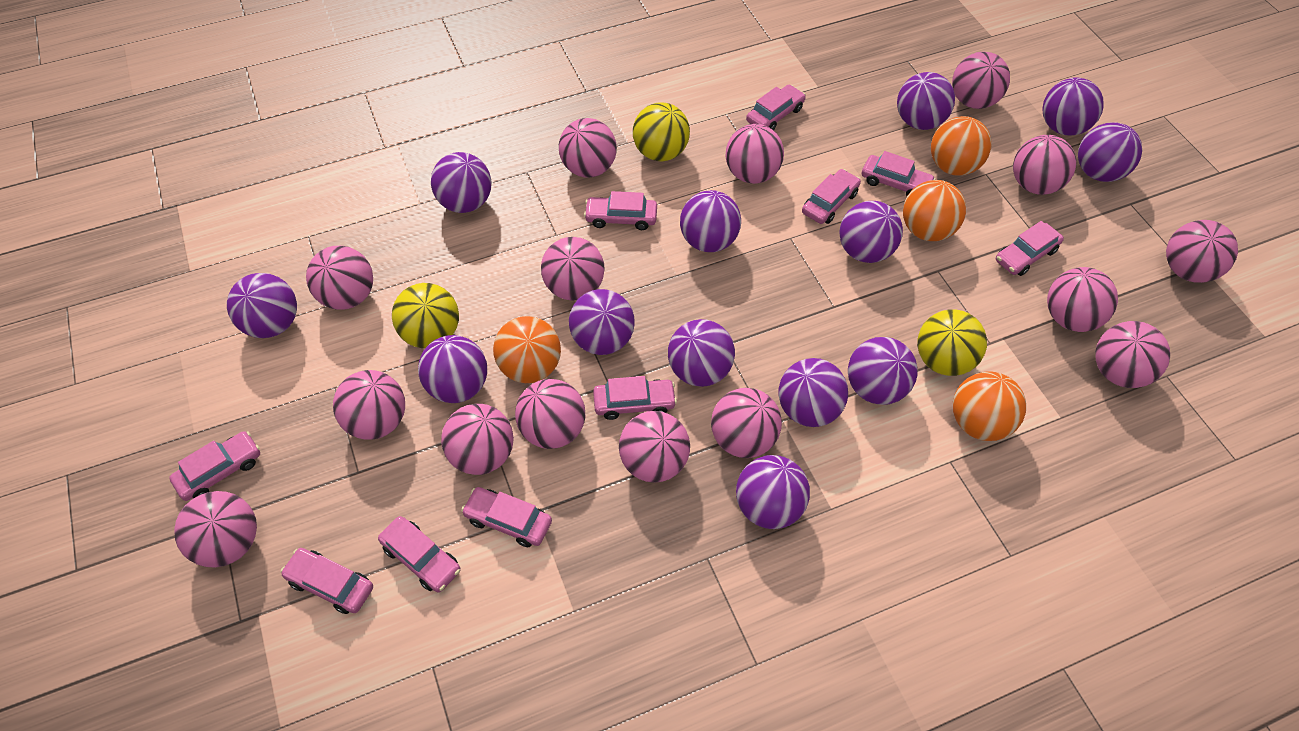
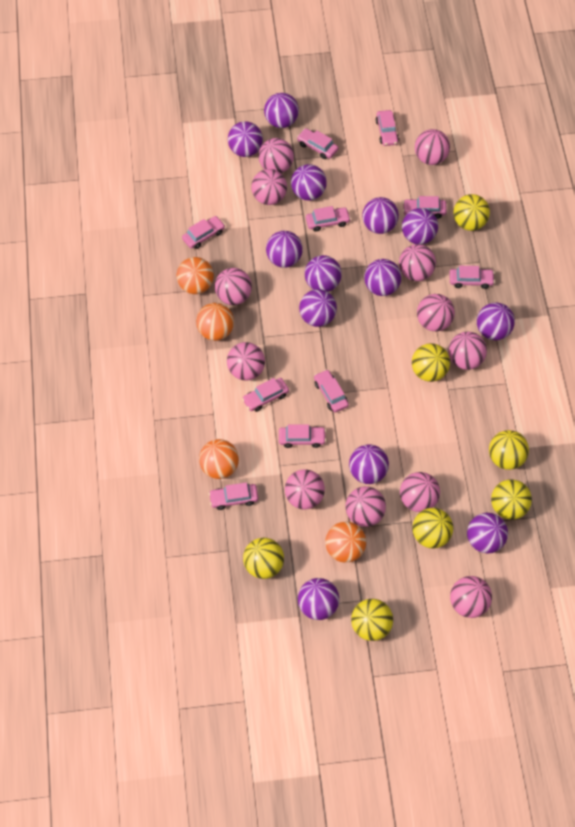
pink ball: 15 -> 12
yellow ball: 3 -> 7

